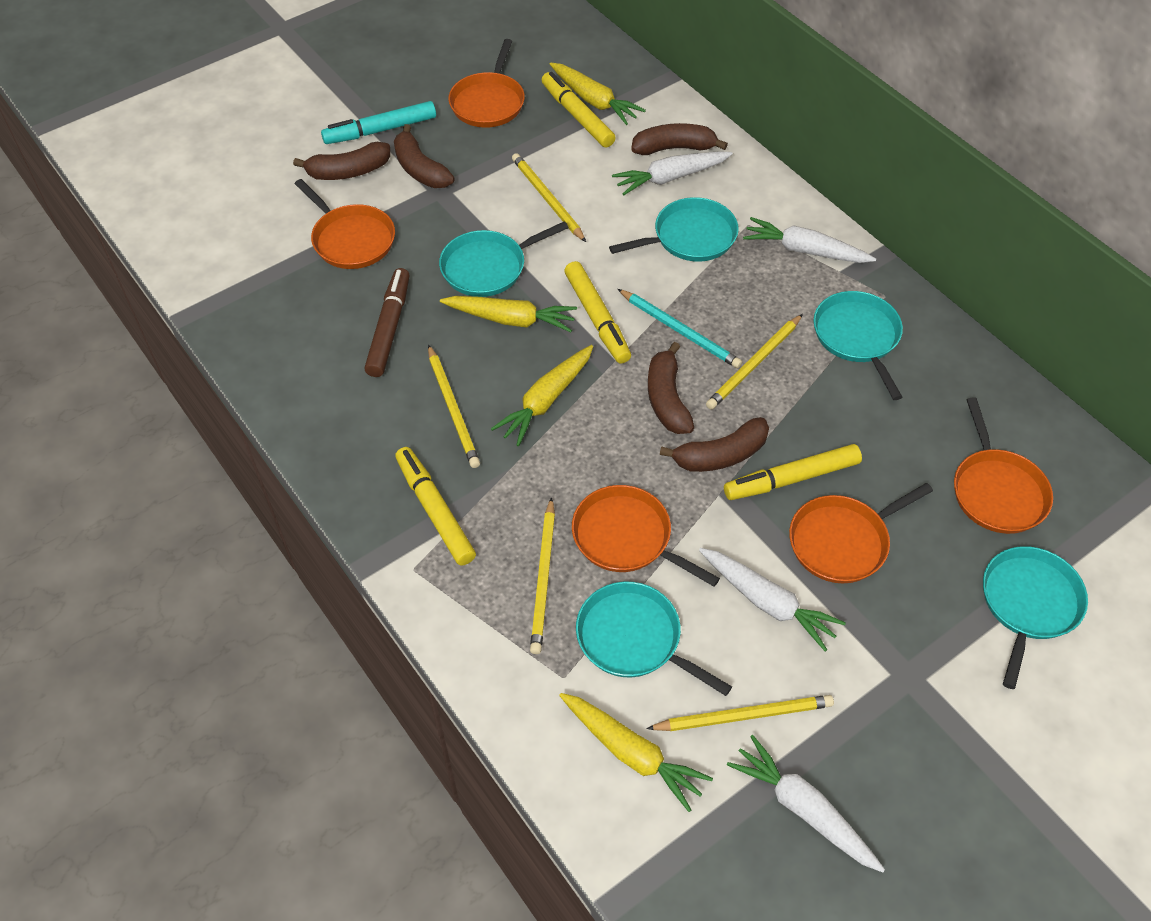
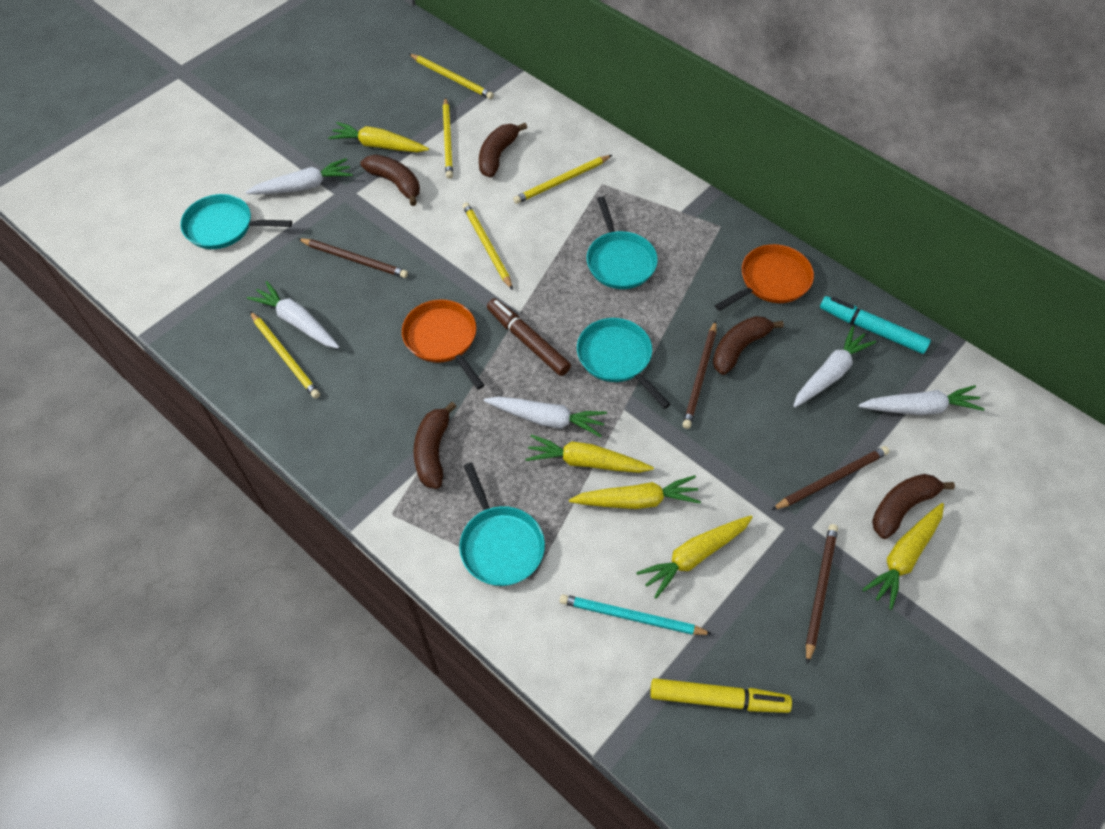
brown pencil: 0 -> 4
orange pan: 5 -> 2
turquoise pan: 5 -> 4
white carrot: 4 -> 5
yellow carrot: 4 -> 5
yellow marker: 4 -> 1

